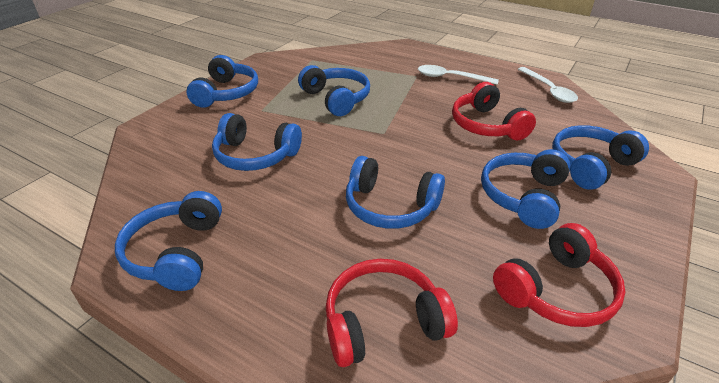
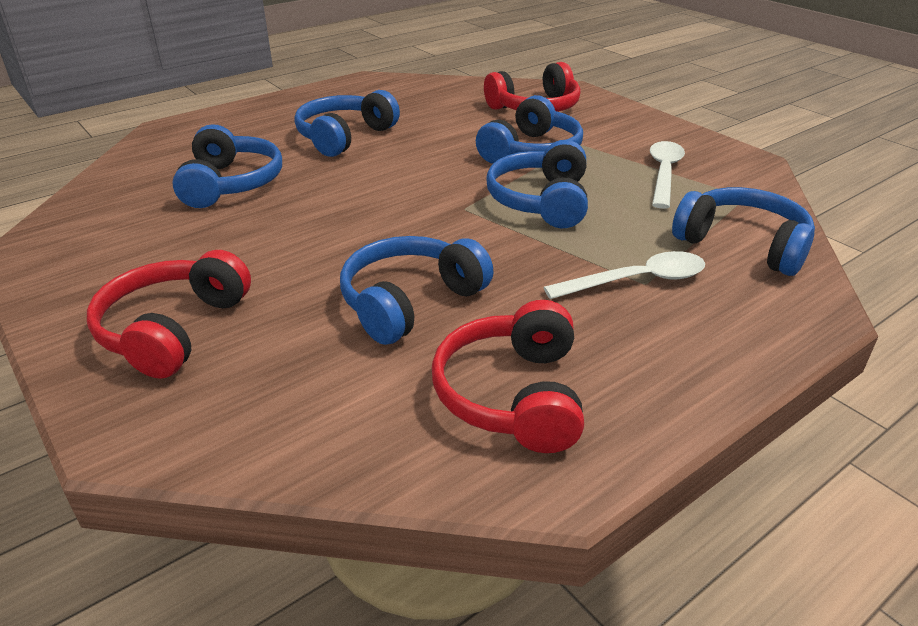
blue headphones: 7 -> 6

